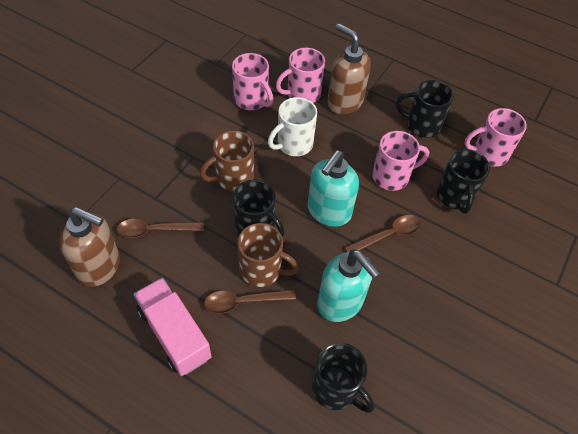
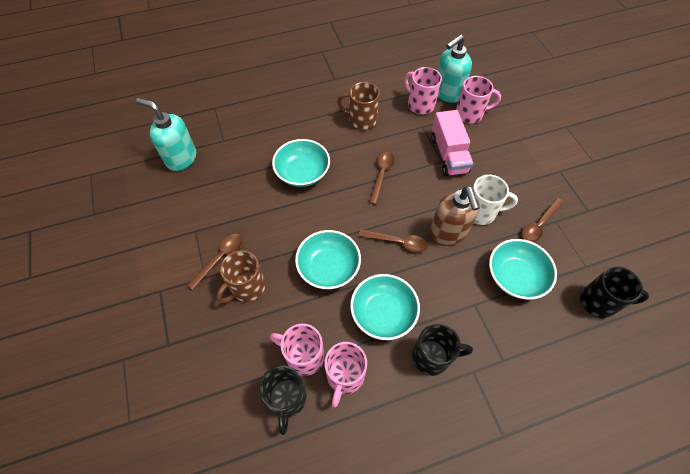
black mug: 4 -> 3
brown soap dispenser: 2 -> 1
brown spoon: 3 -> 4
turquoise bowl: 0 -> 4

